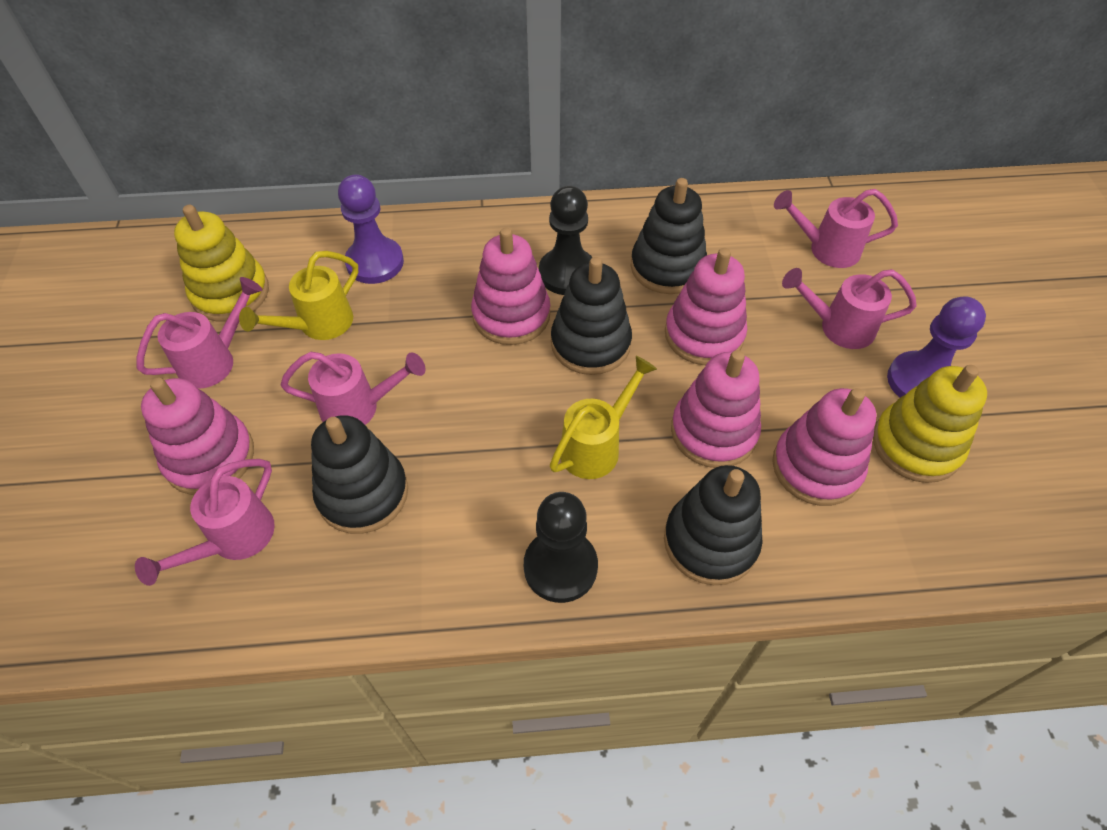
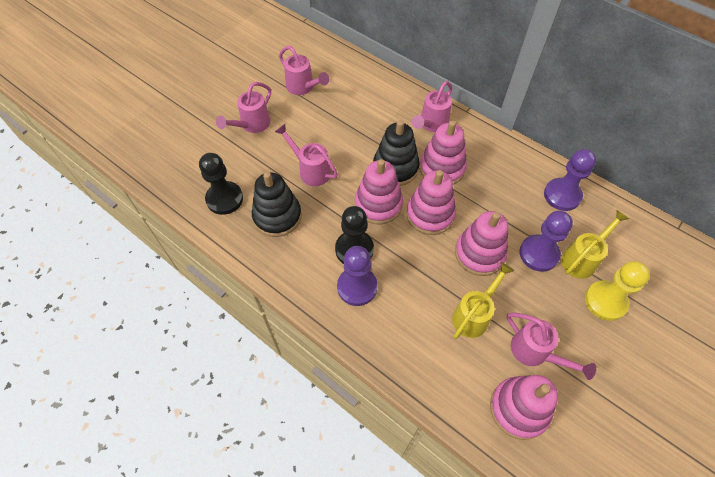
black stacking toy: 4 -> 2
purple pawn: 2 -> 3
yellow pawn: 0 -> 1
yellow stacking toy: 2 -> 0

